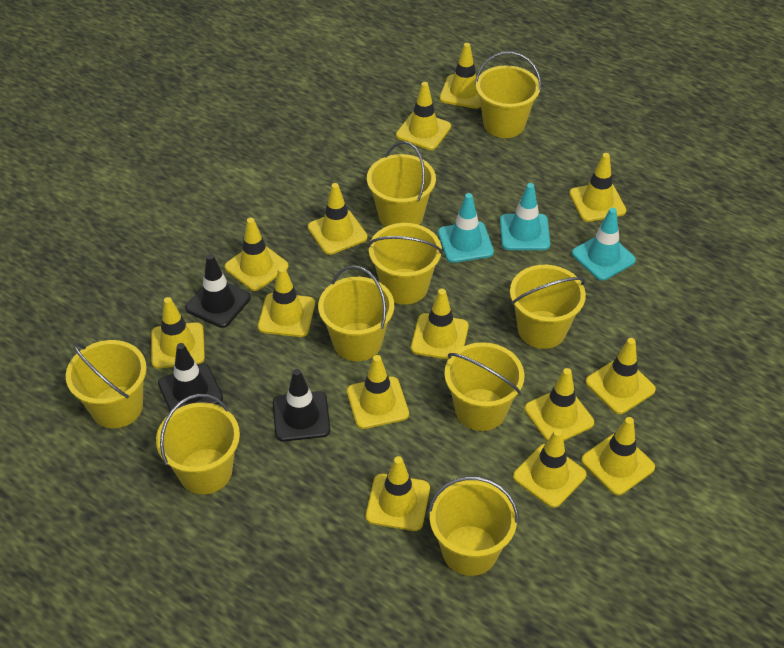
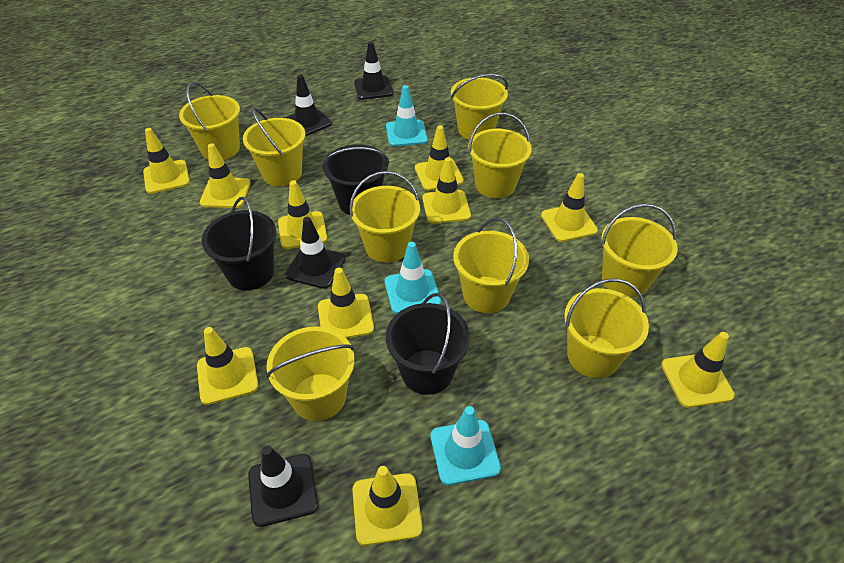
black bucket: 0 -> 3
black traffic cone: 3 -> 4
yellow traffic cone: 14 -> 10

